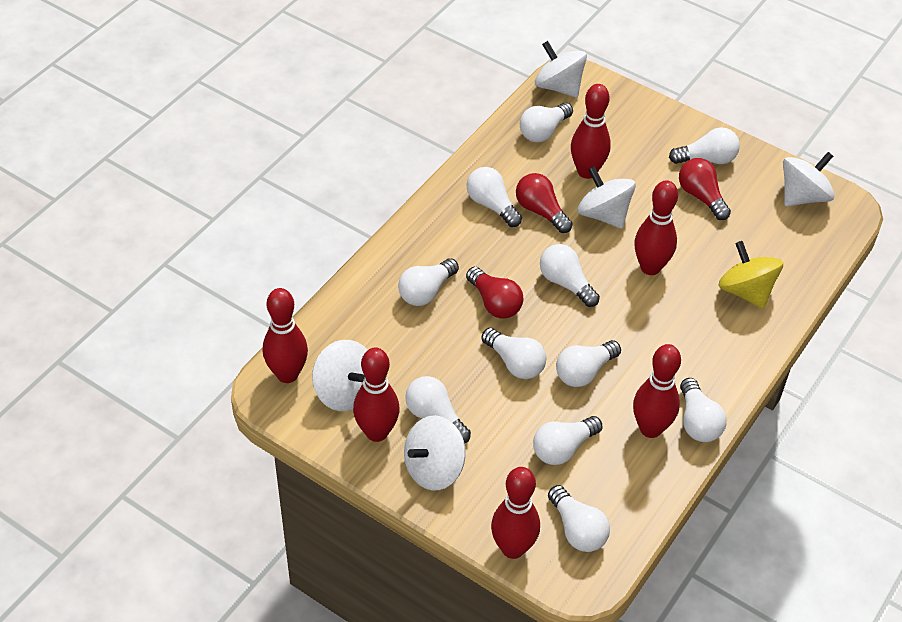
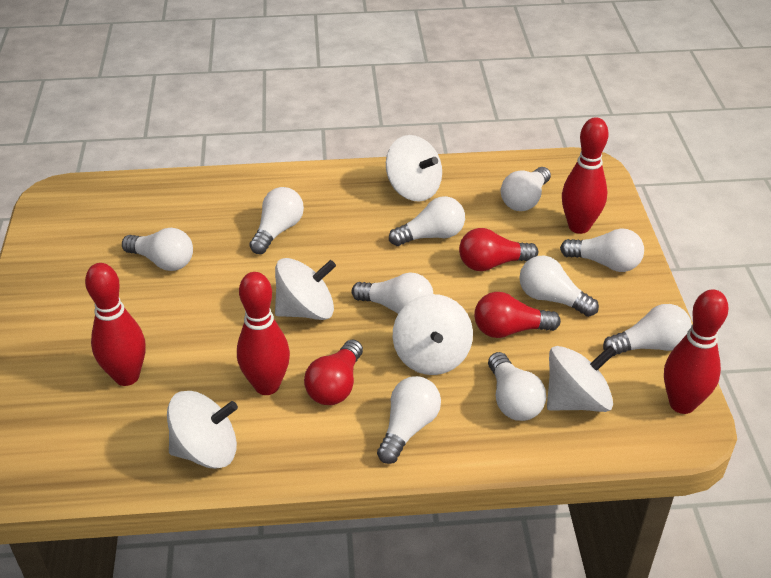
red bowling pin: 6 -> 4
white light bulb: 11 -> 10
yellow spinning top: 1 -> 0

